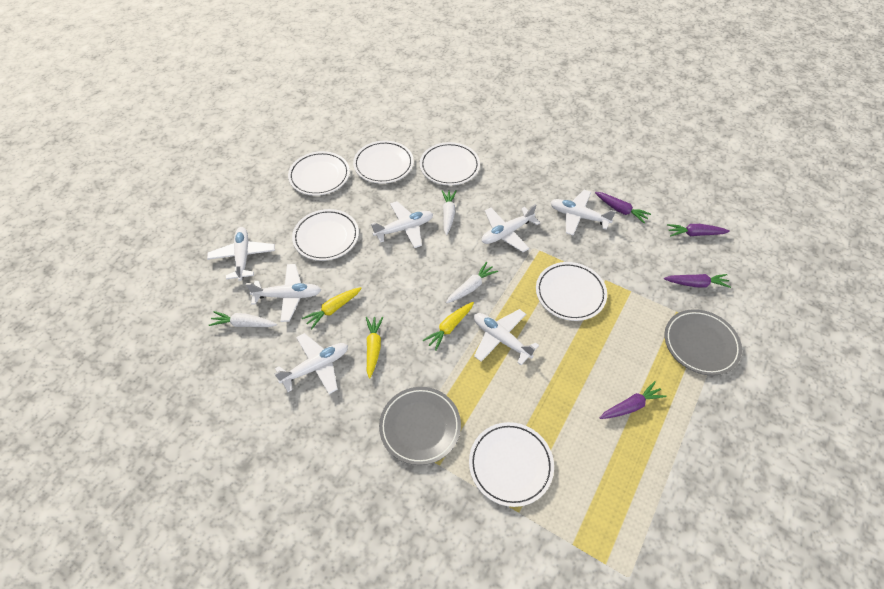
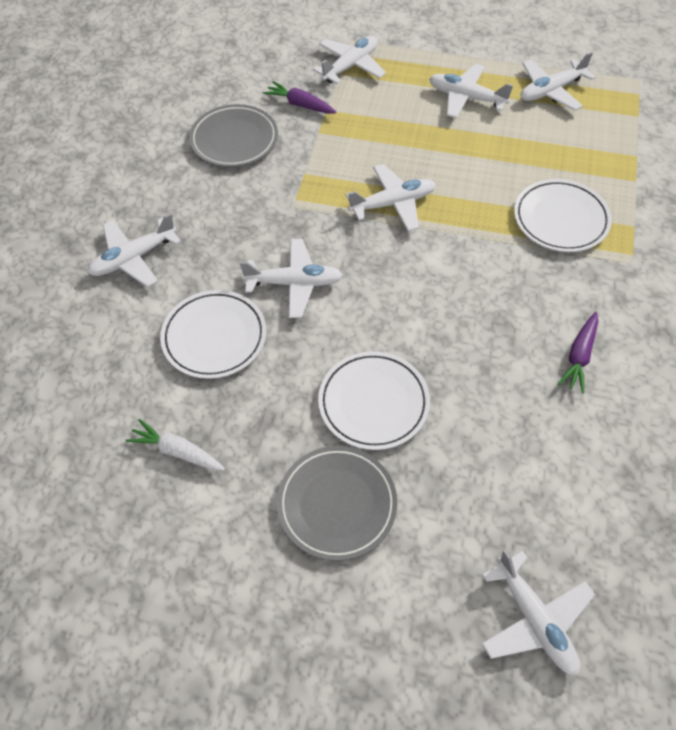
purple carrot: 4 -> 2
white carrot: 3 -> 1
white plate: 6 -> 3
yellow carrot: 3 -> 0

